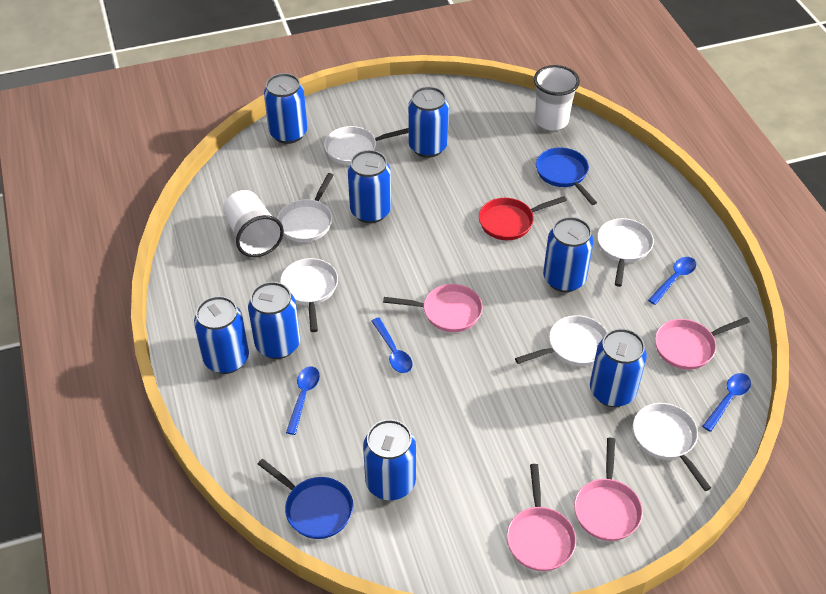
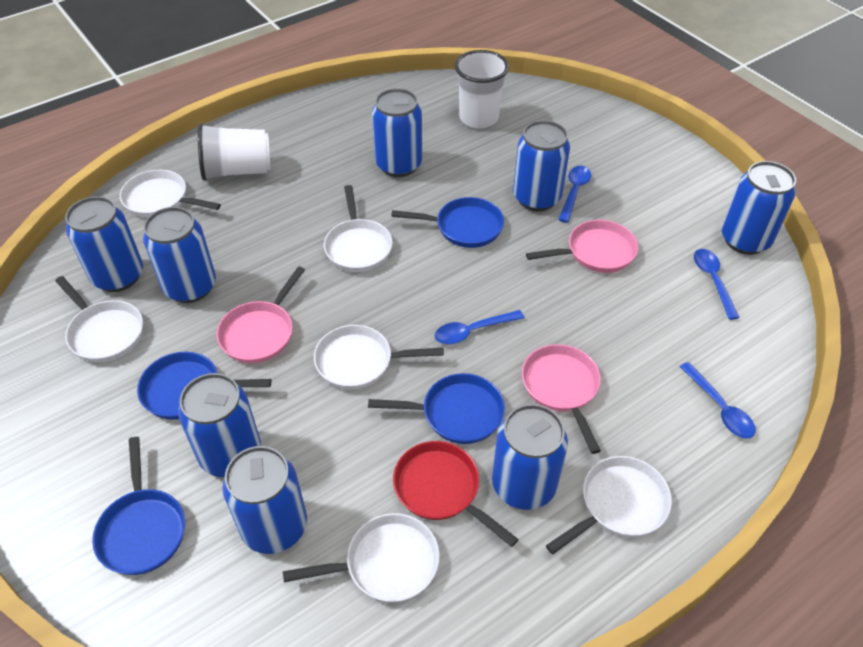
blue pan: 2 -> 4
pink pan: 4 -> 3

